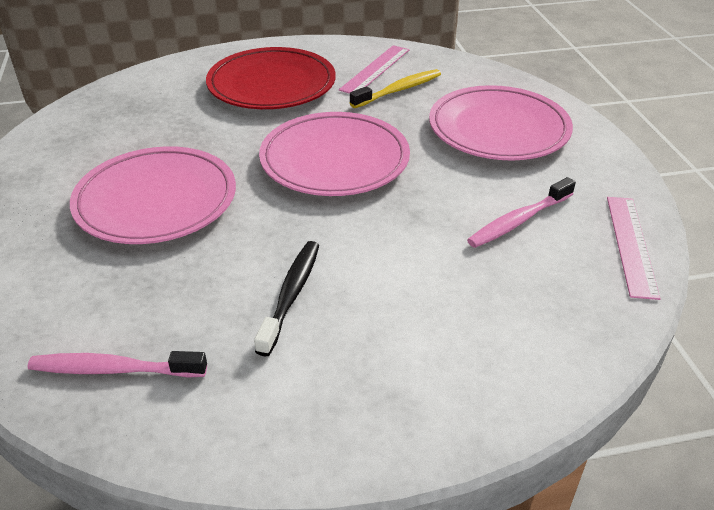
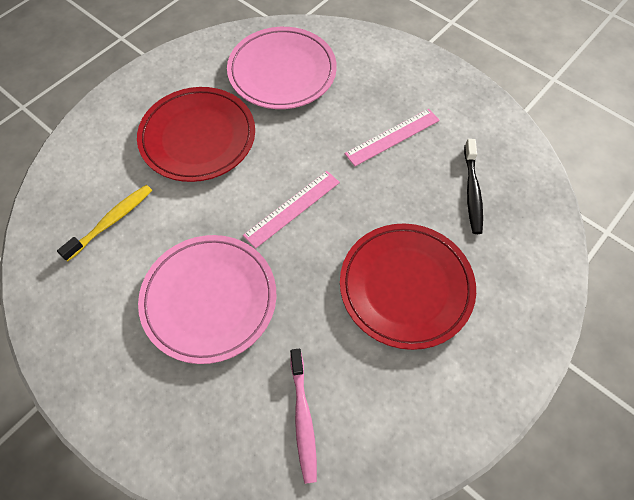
pink plate: 3 -> 2
pink toothbrush: 2 -> 1
red plate: 1 -> 2

